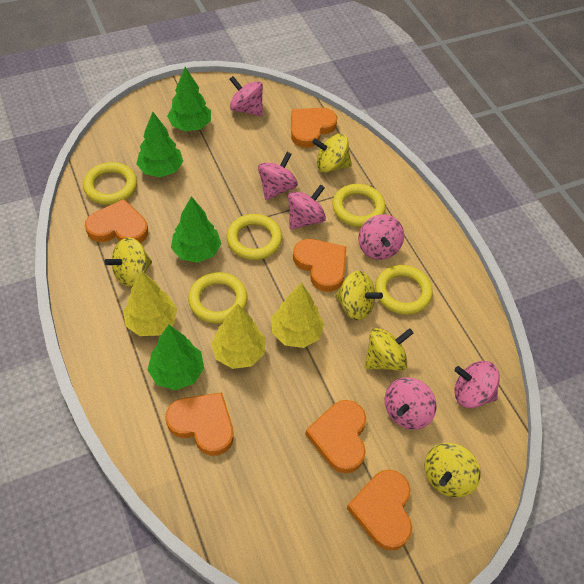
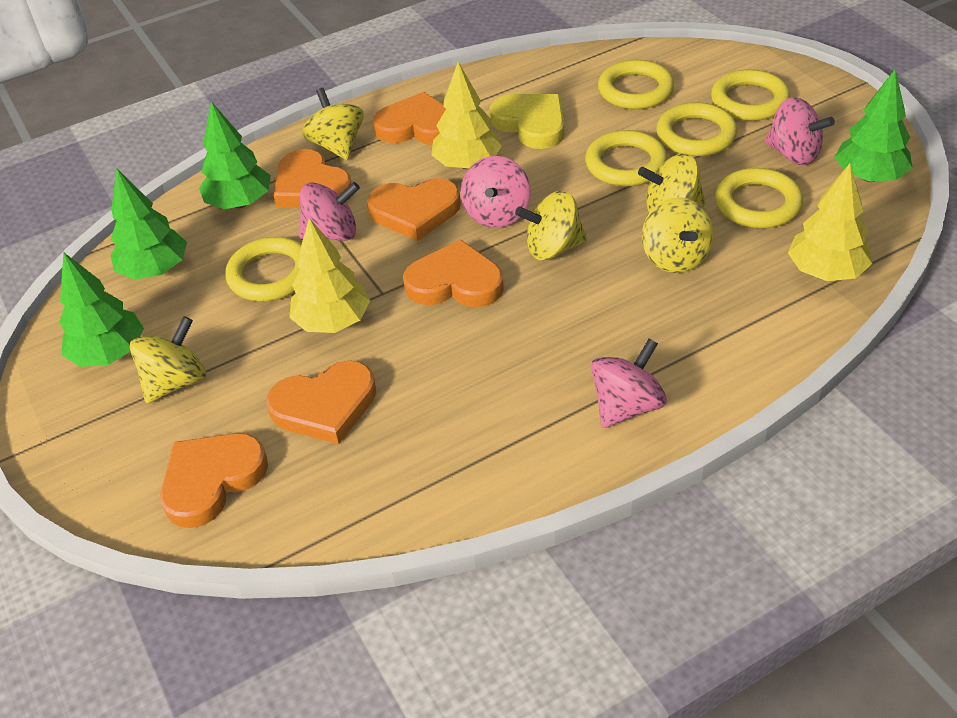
pink spinning top: 6 -> 4
yellow heart: 0 -> 1
yellow ring: 5 -> 6

